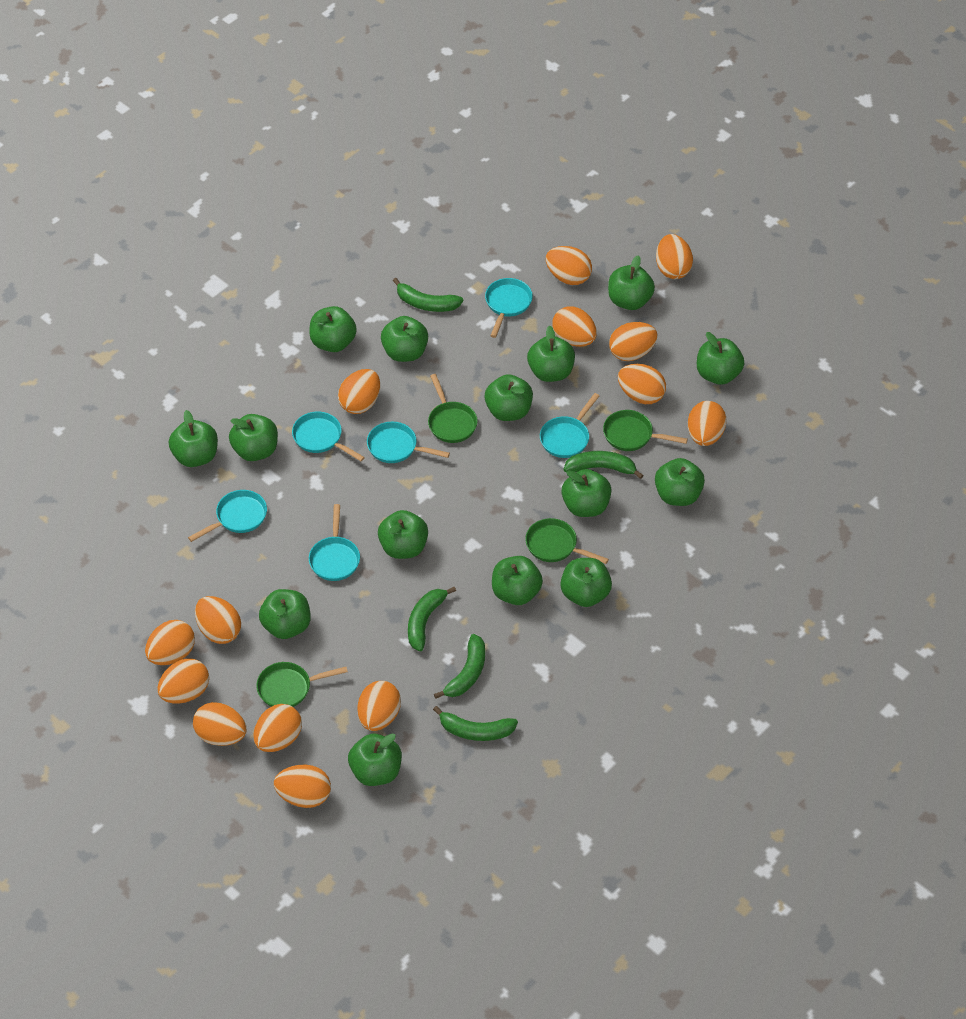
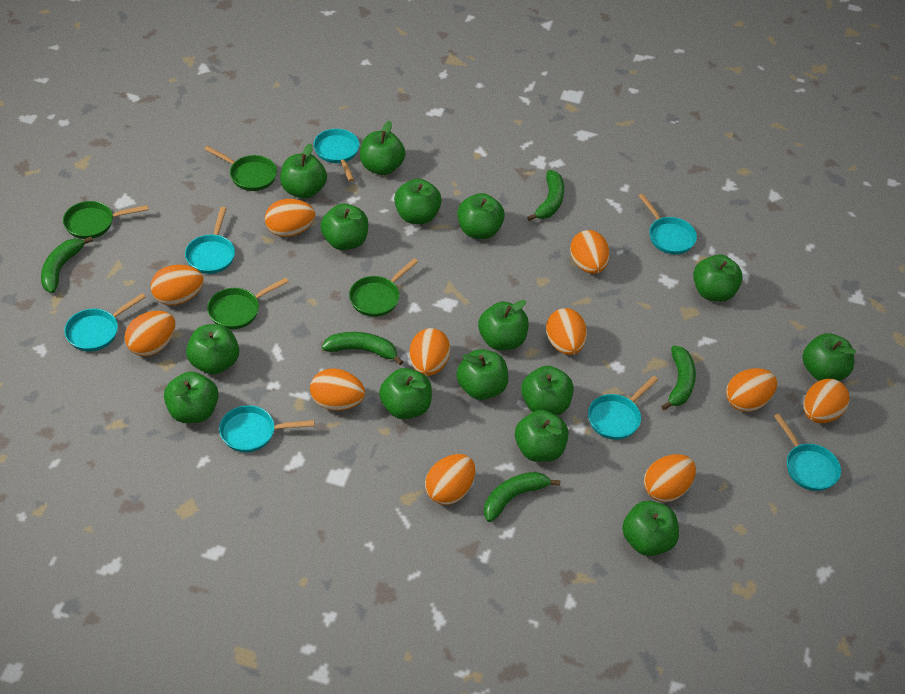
orange egg: 14 -> 11
turquoise pan: 6 -> 7

